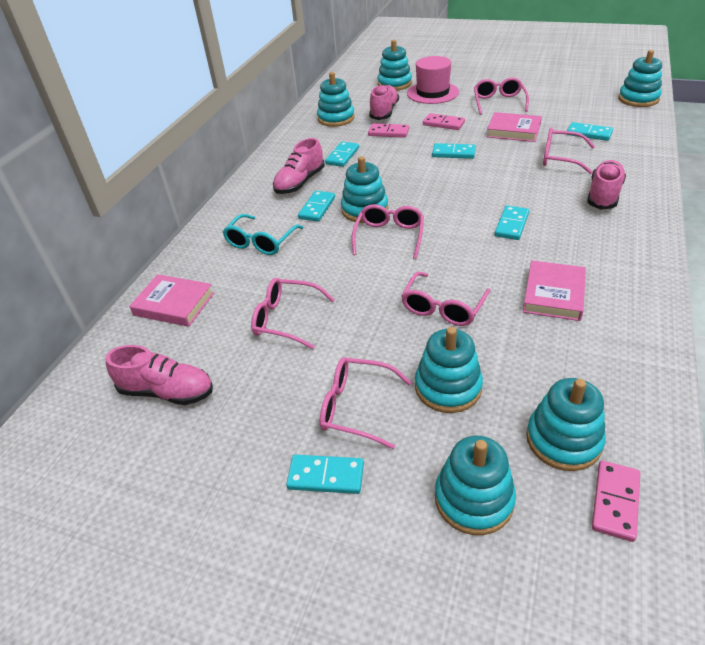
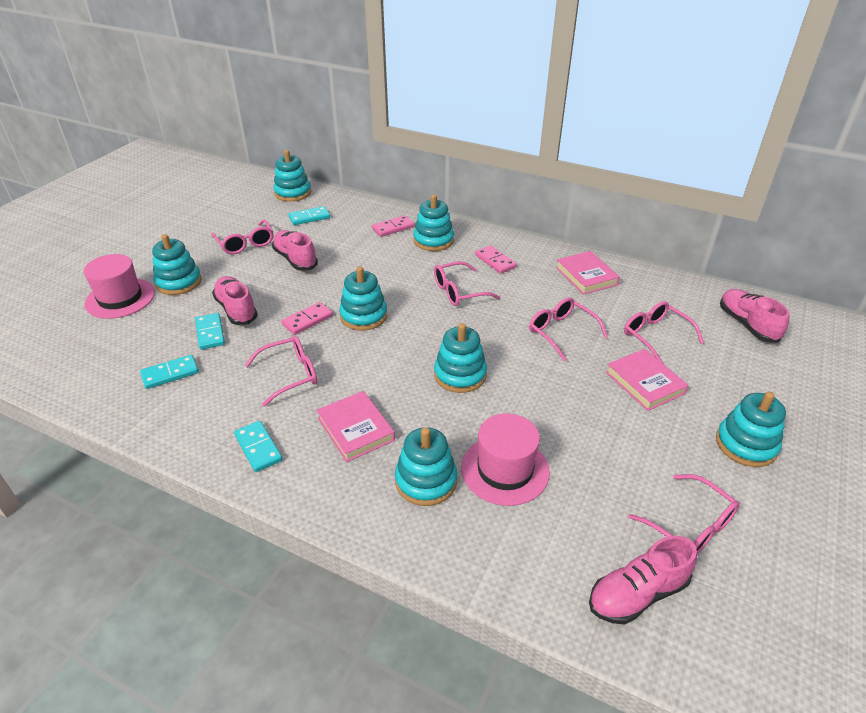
pink hat: 1 -> 2
turquoise domino: 6 -> 4
turquoise glasses: 1 -> 0

